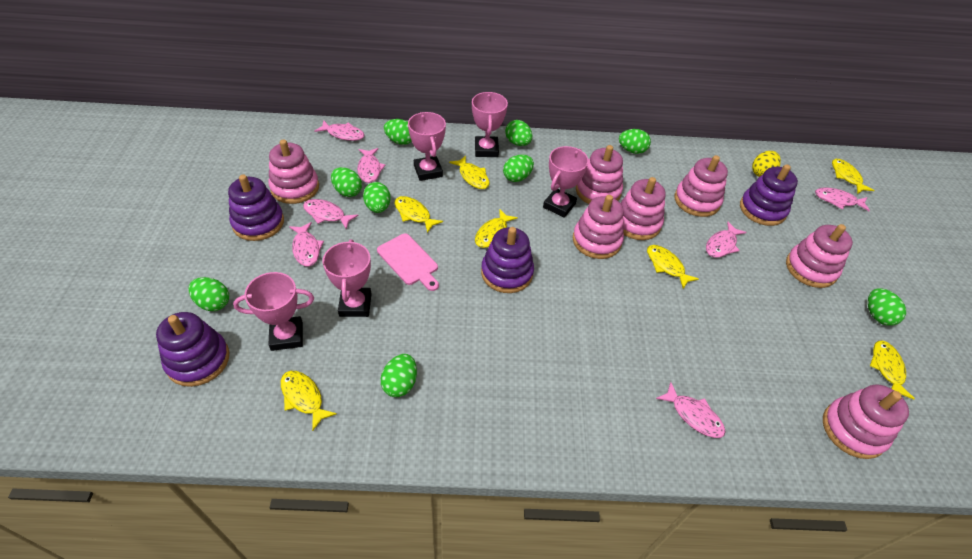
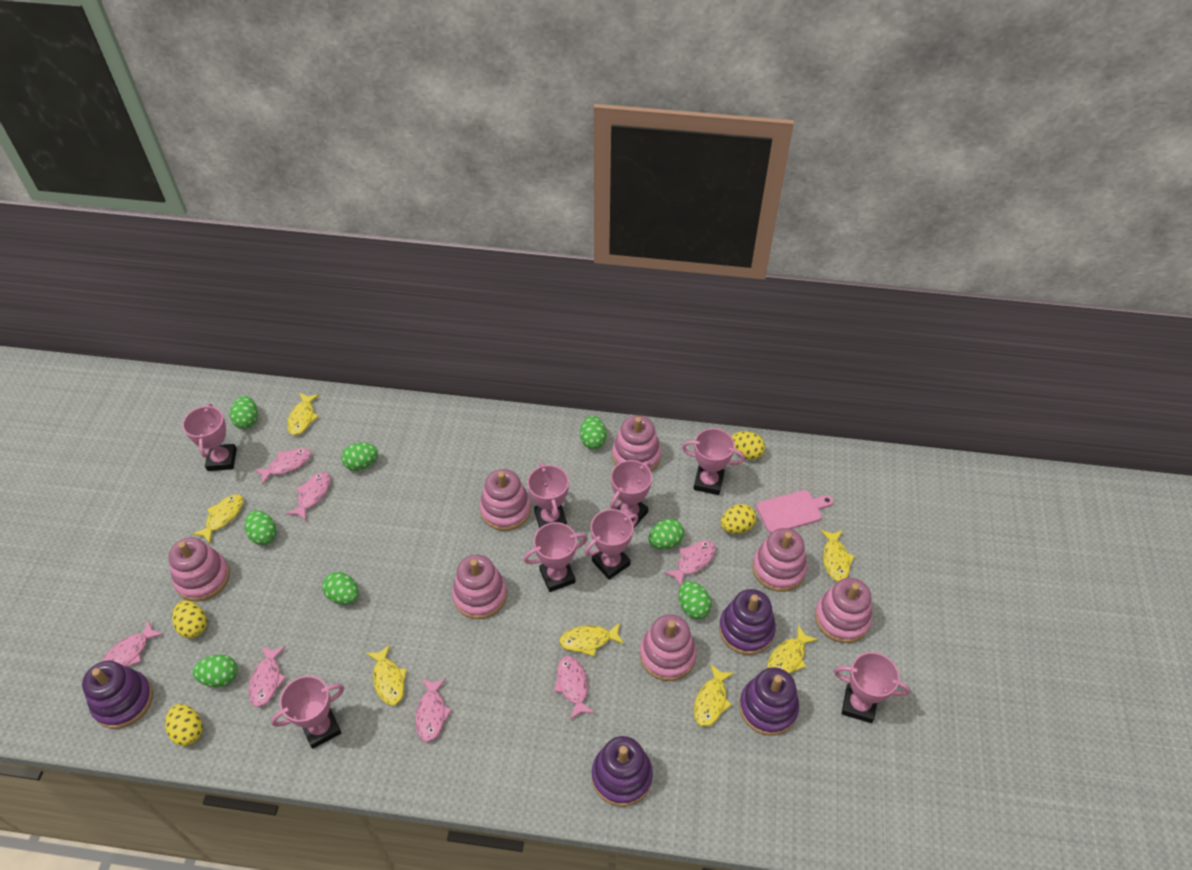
green egg: 9 -> 8
pink trophy: 5 -> 8
yellow egg: 1 -> 4

